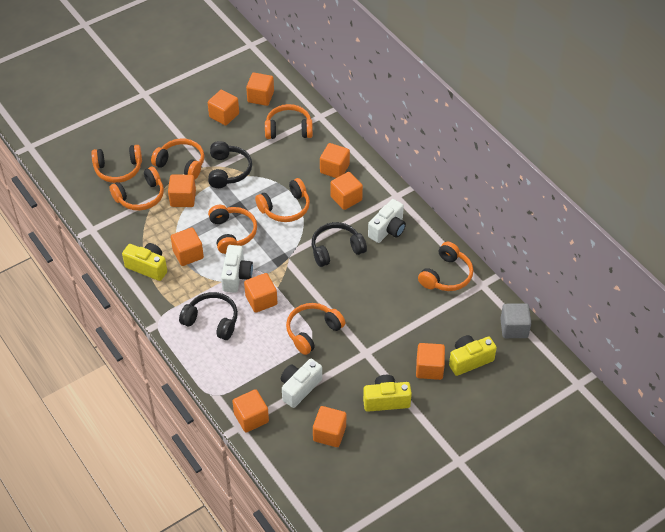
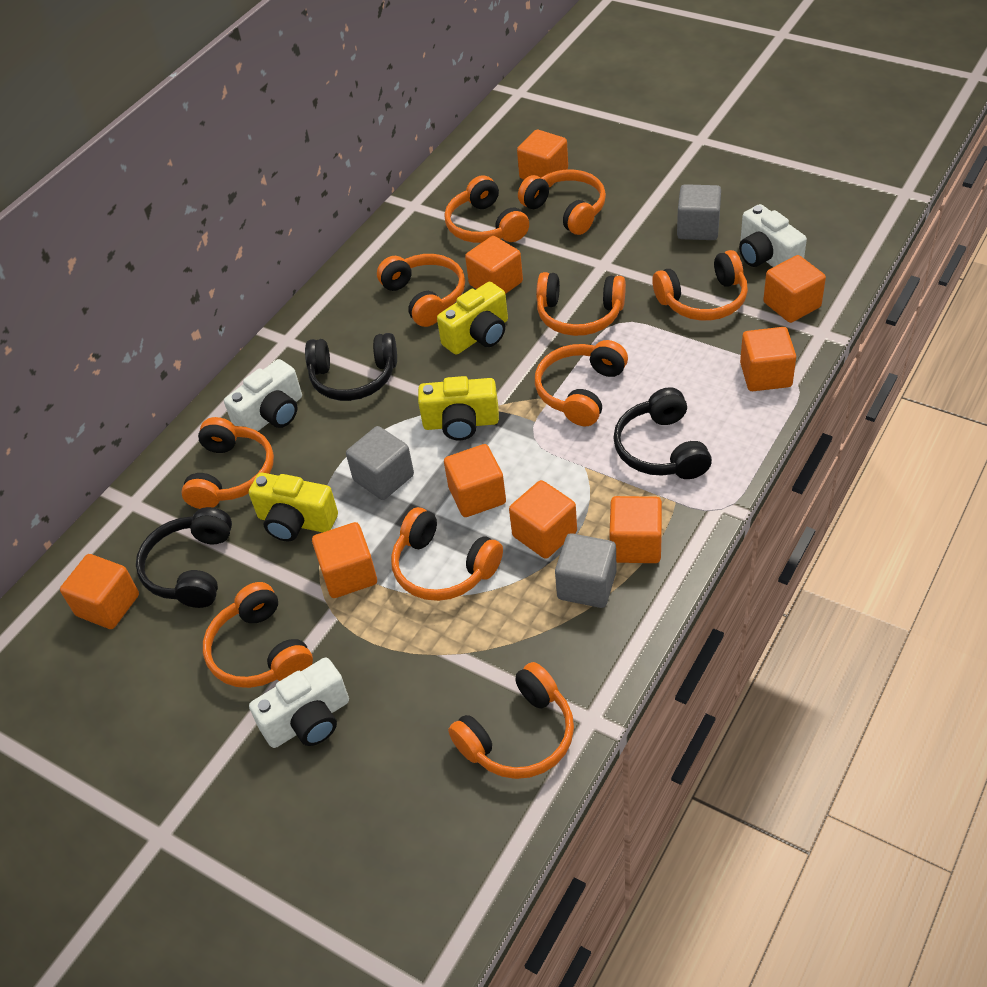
grey cube: 1 -> 3
orange cube: 10 -> 9
orange headphones: 8 -> 10

